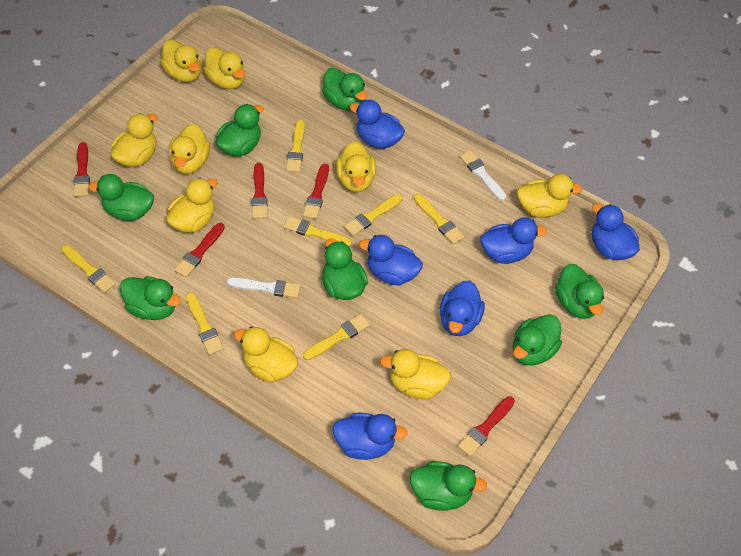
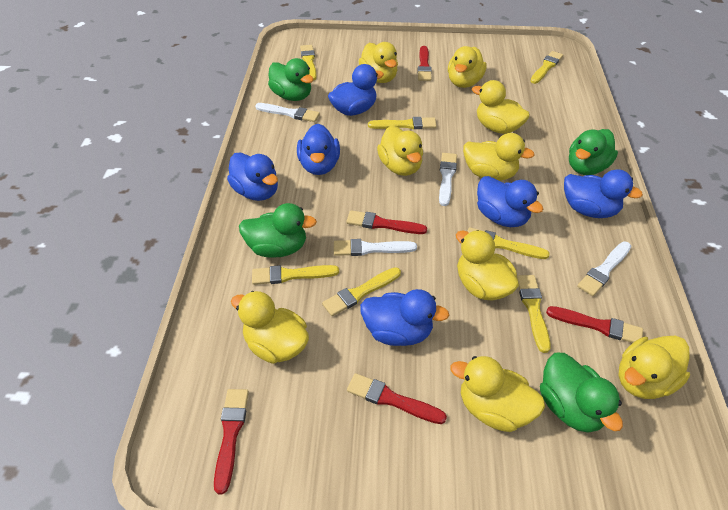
green duck: 8 -> 4
white brush: 2 -> 4

